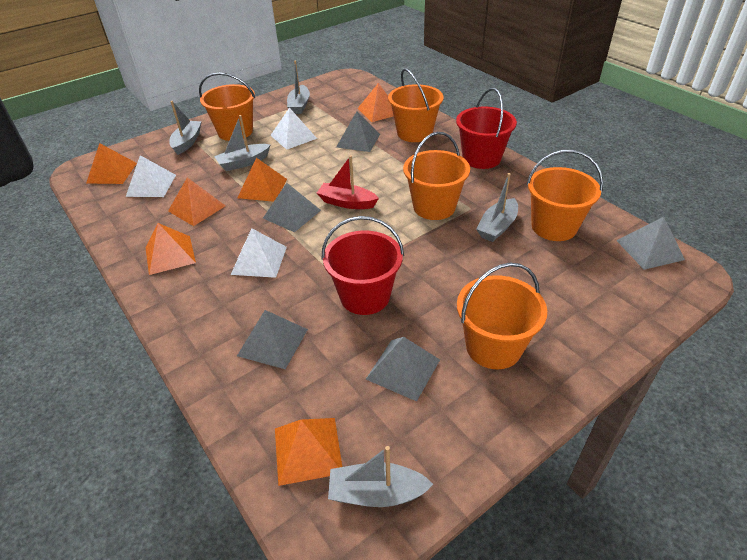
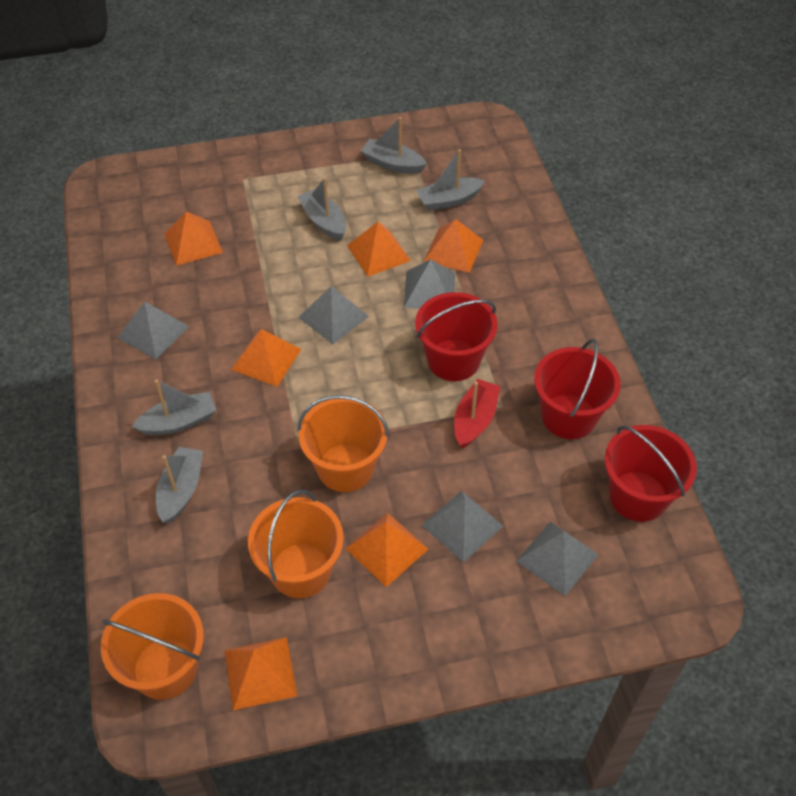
orange bucket: 5 -> 3
red bucket: 2 -> 3
white pyramid: 3 -> 0

